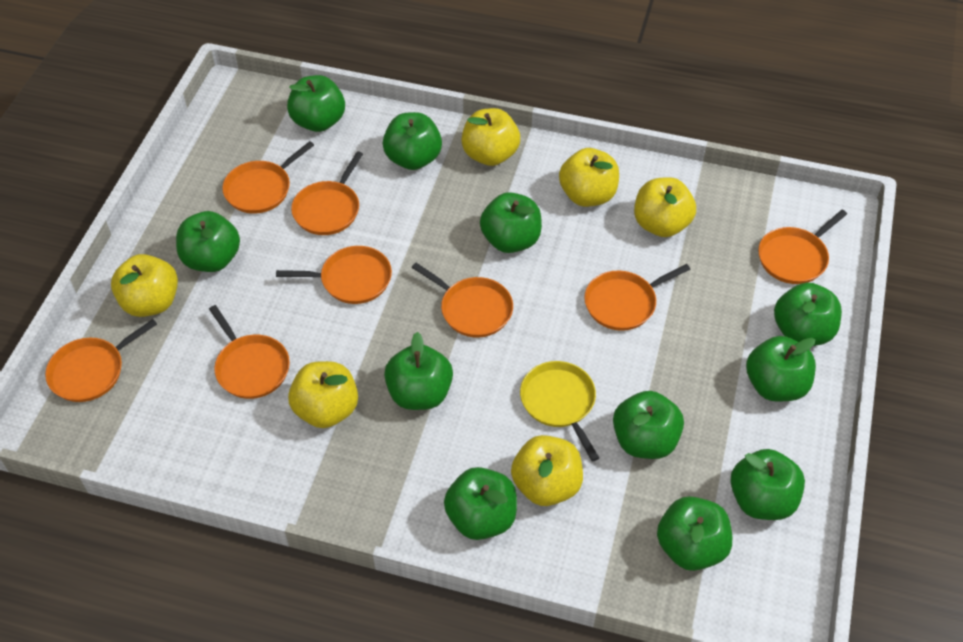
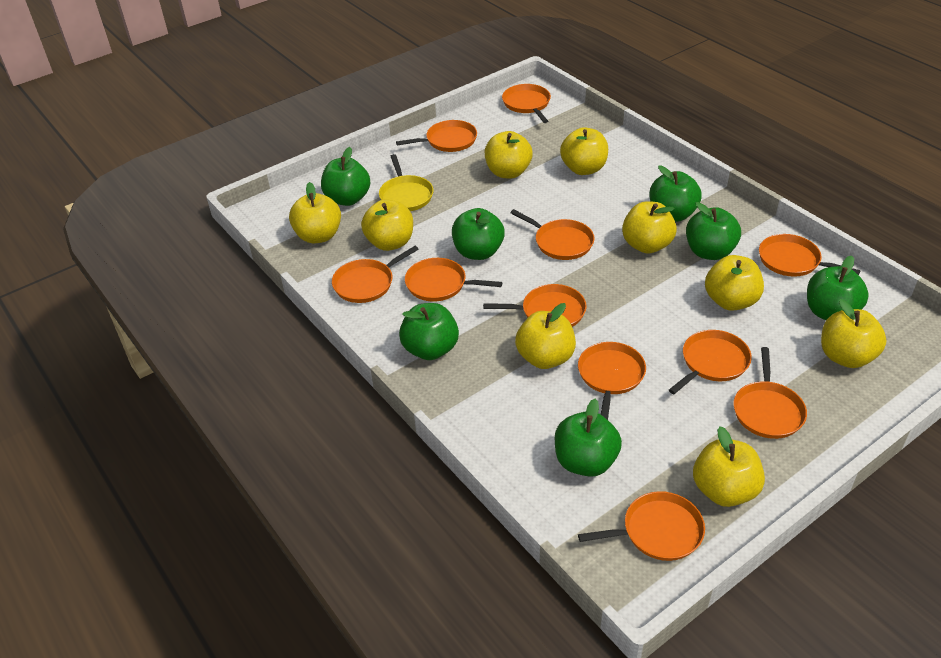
green apple: 11 -> 7
orange pan: 8 -> 11
yellow apple: 6 -> 9

